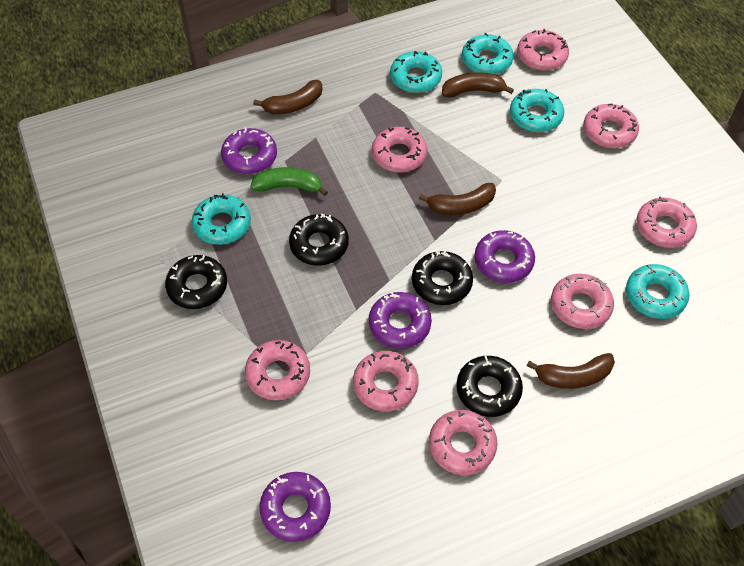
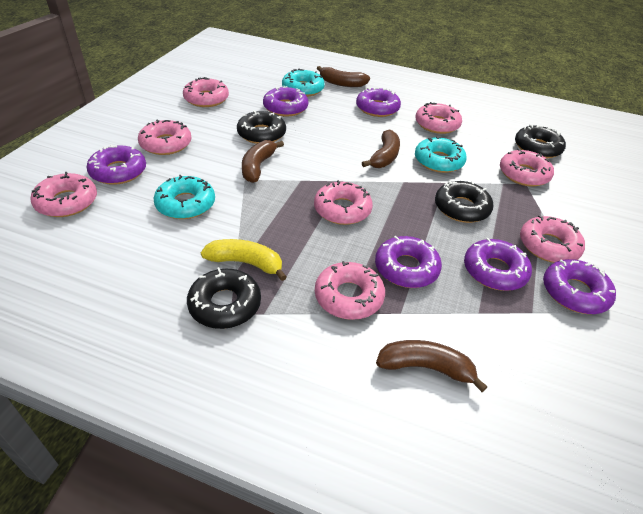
green banana: 1 -> 0
purple donut: 4 -> 6
turquoise donut: 5 -> 3
yellow banana: 0 -> 1

